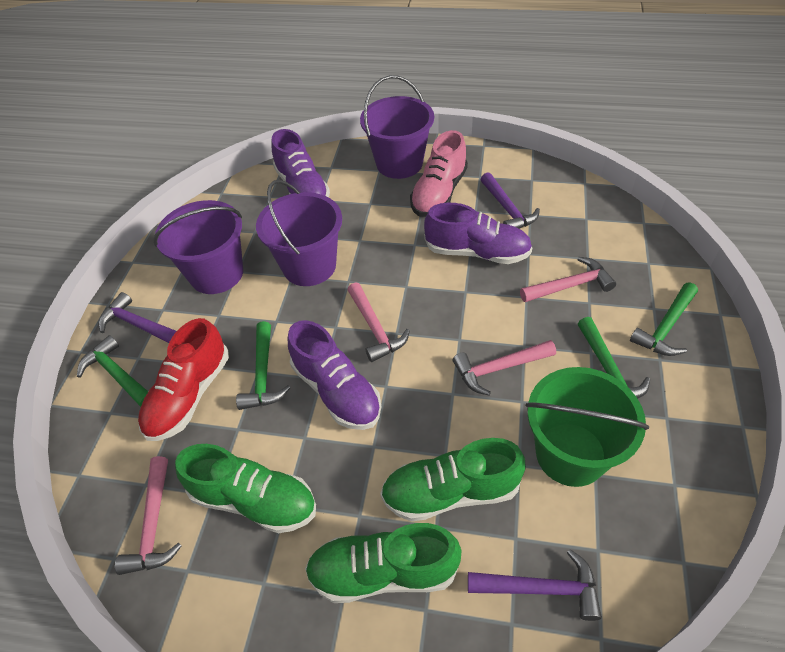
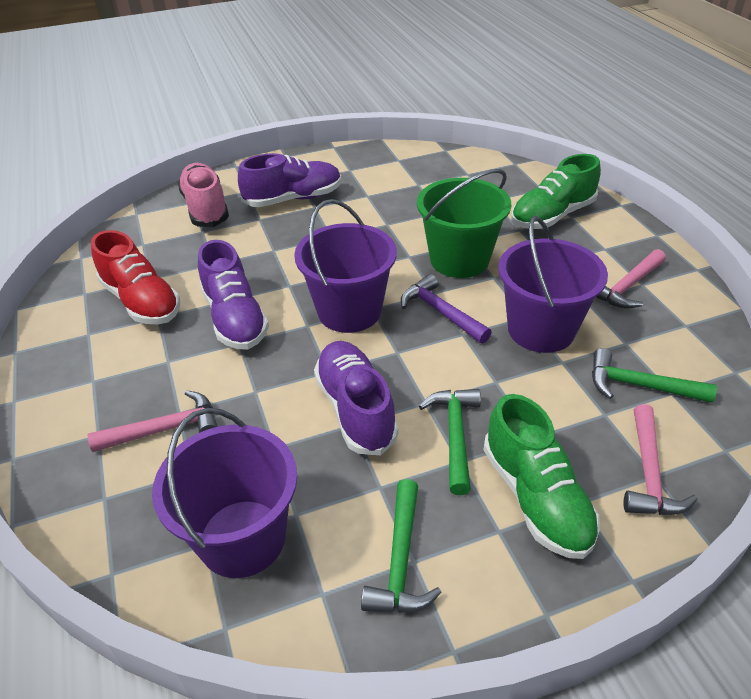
green hammer: 4 -> 3
green shoe: 3 -> 2
pink hammer: 4 -> 3
purple hammer: 3 -> 1

